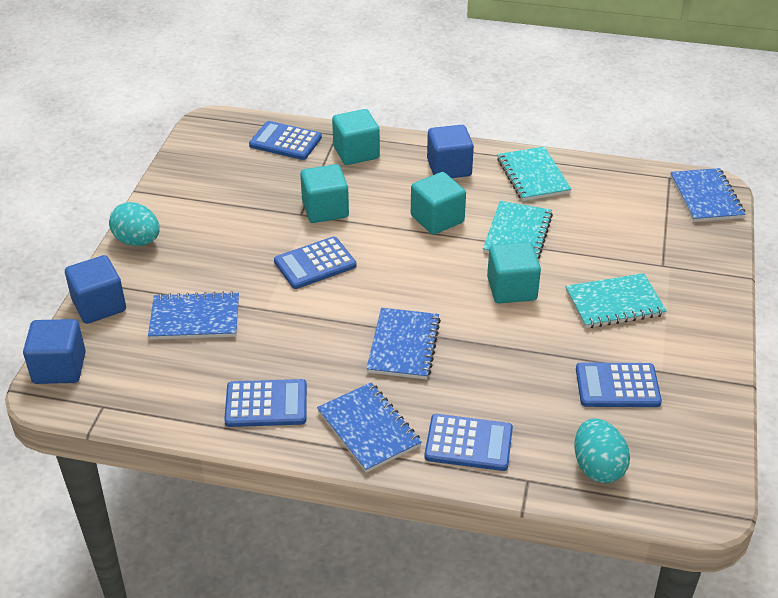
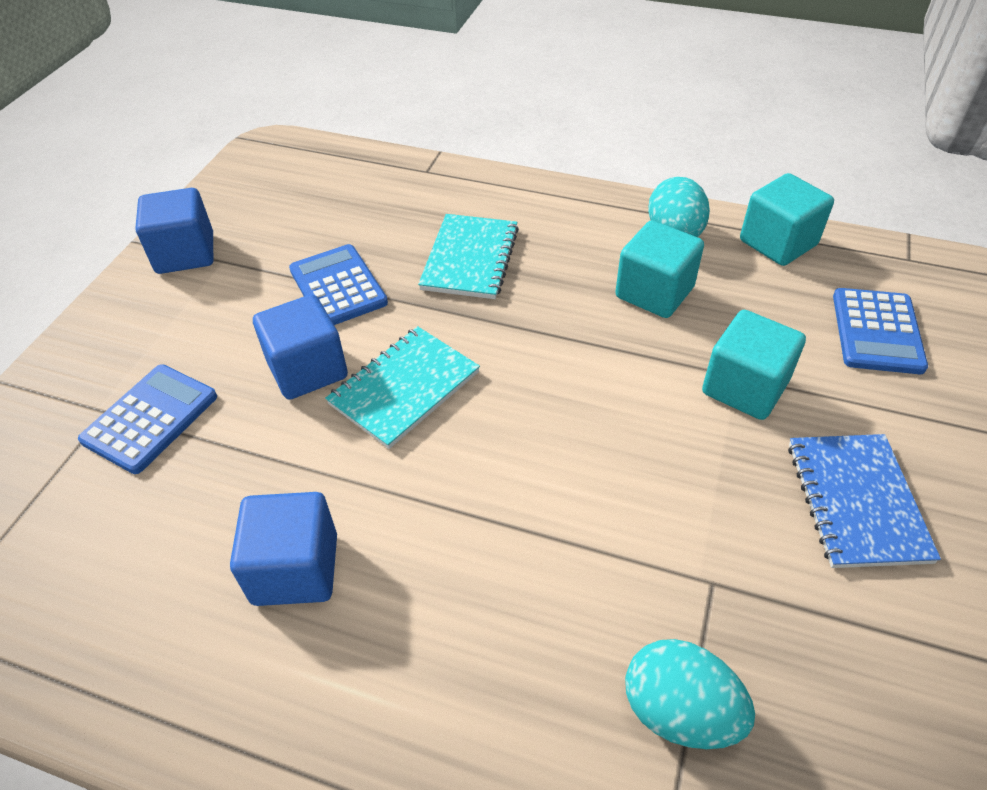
blue calculator: 5 -> 3
blue notebook: 4 -> 1
turquoise cube: 4 -> 3
turquoise notebook: 3 -> 2

